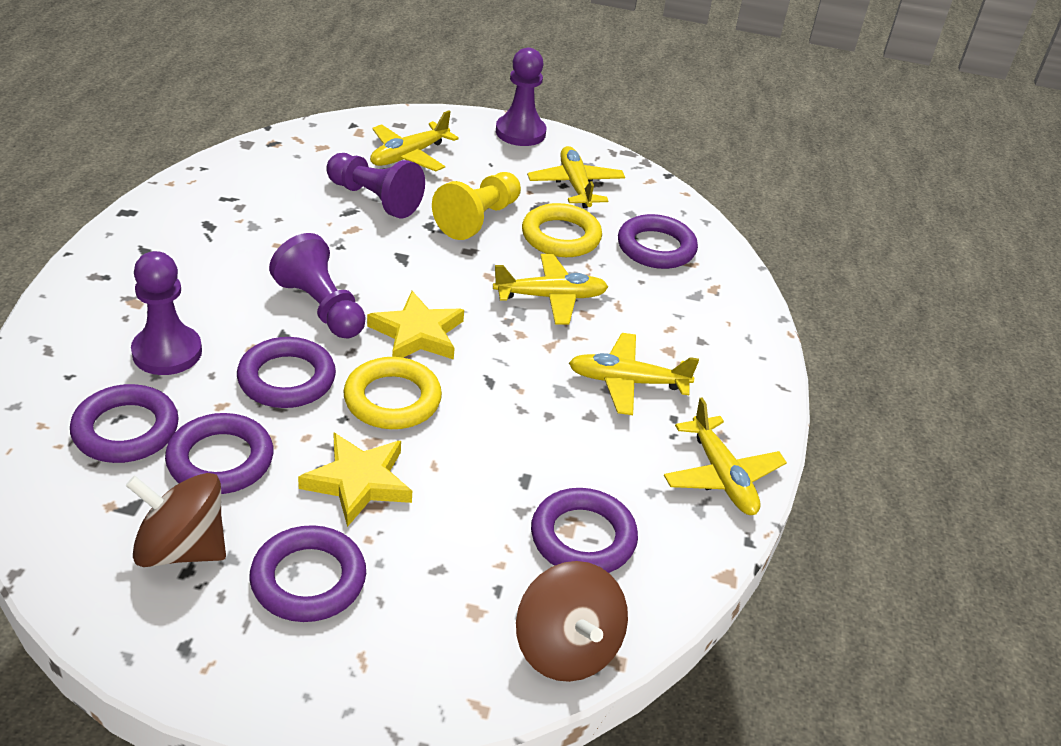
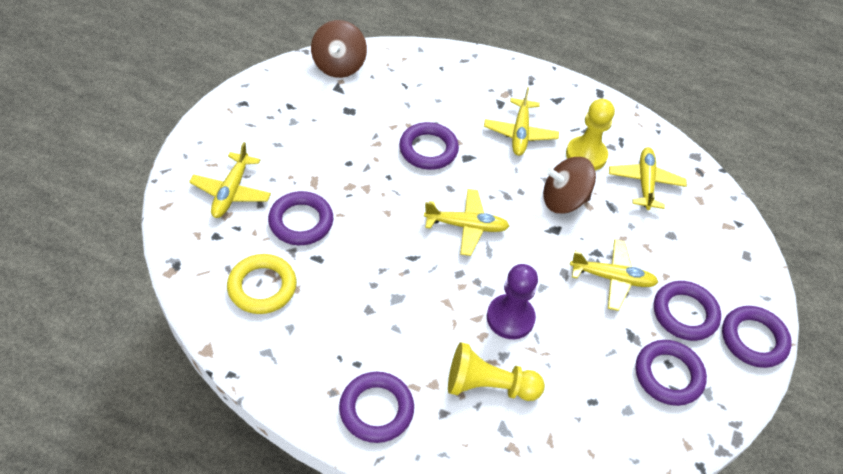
purple pawn: 4 -> 1
yellow pawn: 1 -> 2
yellow ring: 2 -> 1
yellow star: 2 -> 0

